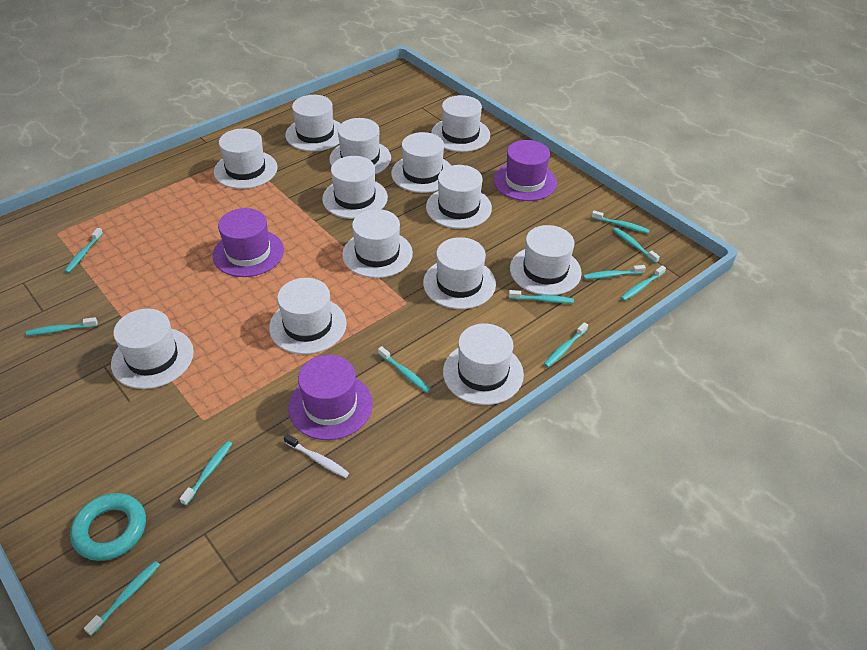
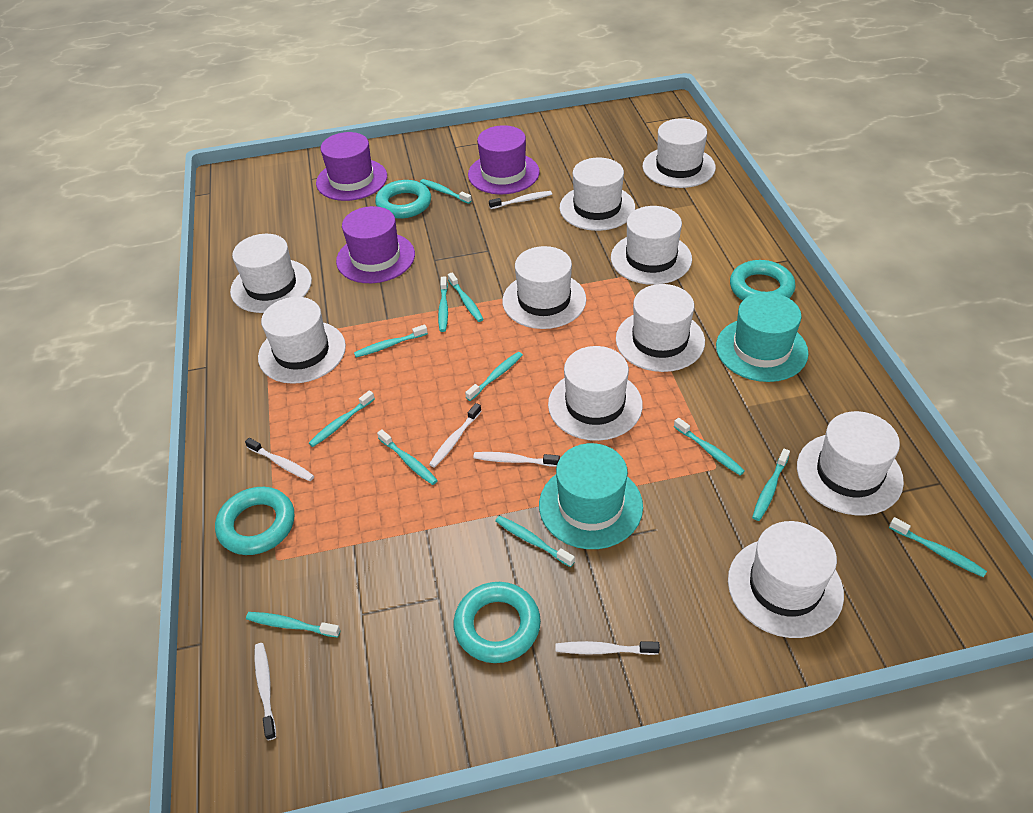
turquoise hat: 0 -> 2
turquoise ring: 1 -> 4
turquoise toothbrush: 11 -> 12
white hat: 13 -> 10
white toothbrush: 1 -> 6

